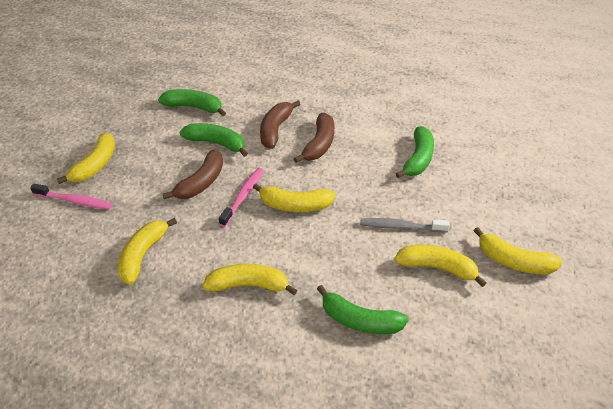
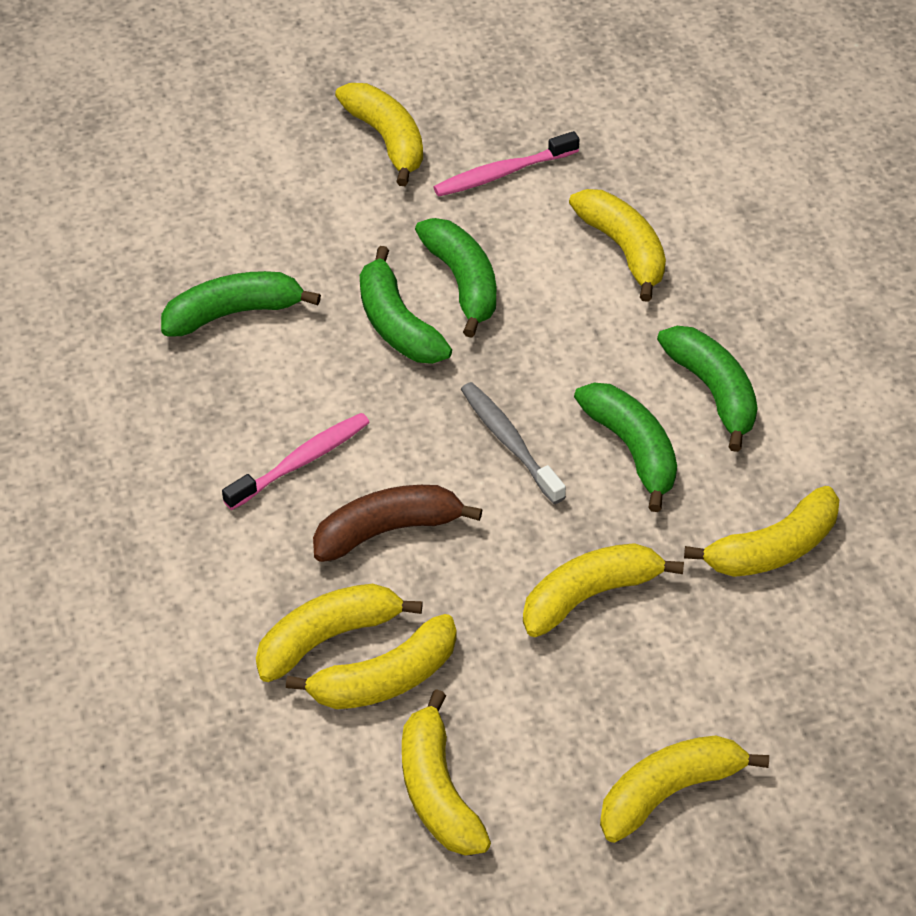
brown banana: 3 -> 1
green banana: 4 -> 5
yellow banana: 6 -> 8

